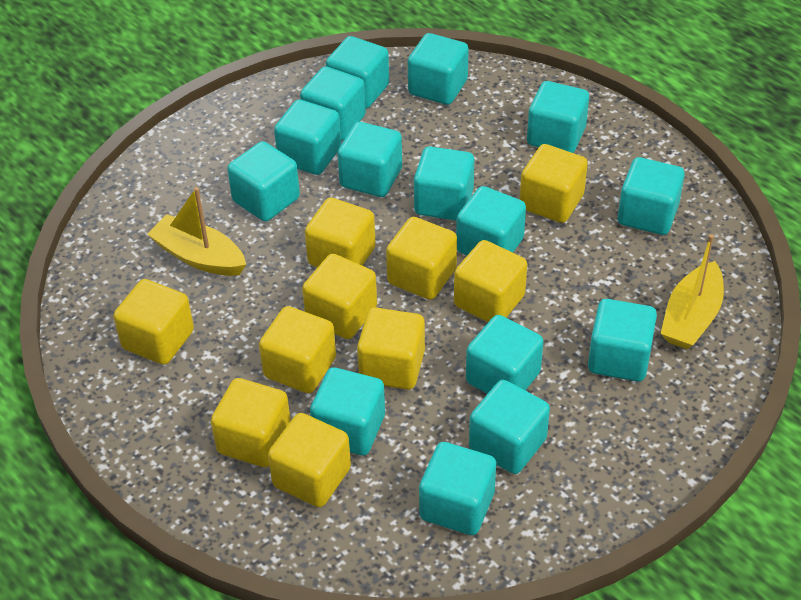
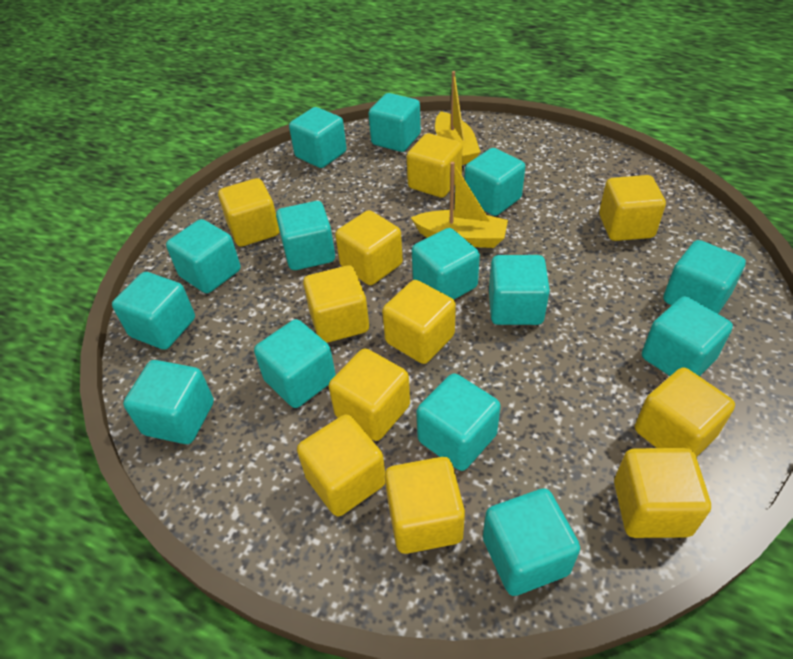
turquoise cube: 15 -> 14
yellow cube: 10 -> 11

